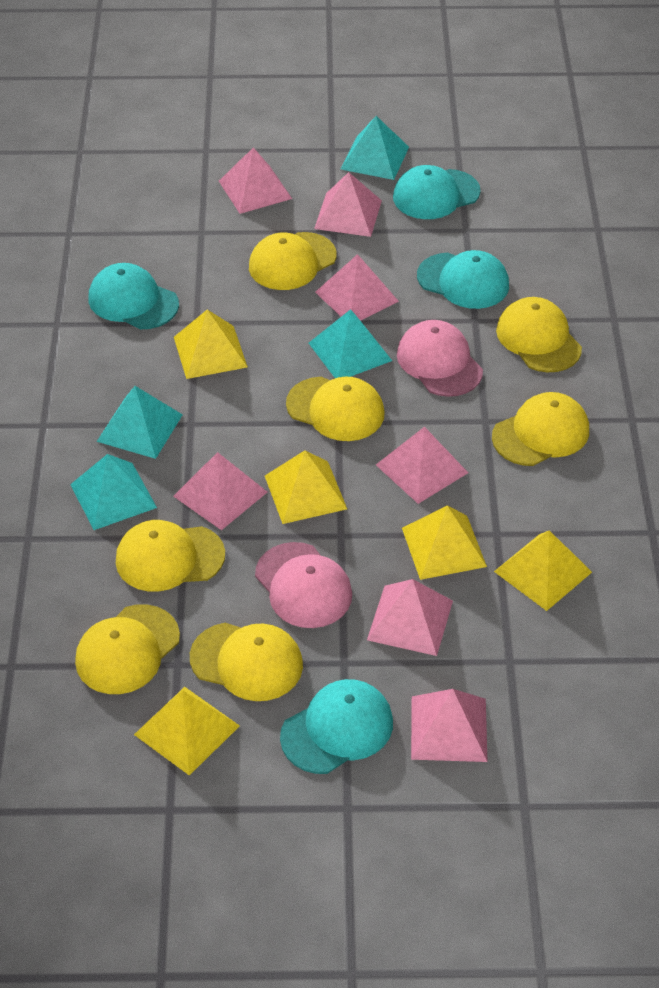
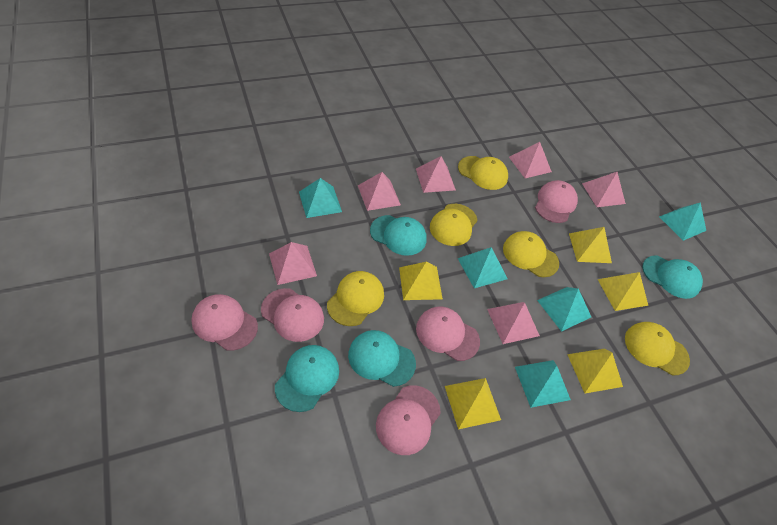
pink cap: 2 -> 5
pink pyramid: 7 -> 6
turquoise pyramid: 4 -> 5
yellow cap: 7 -> 5

